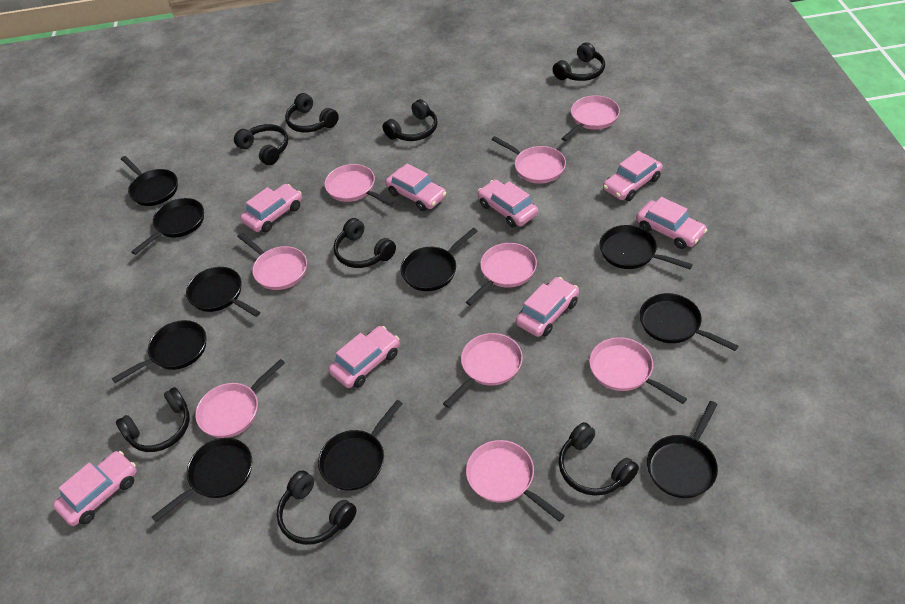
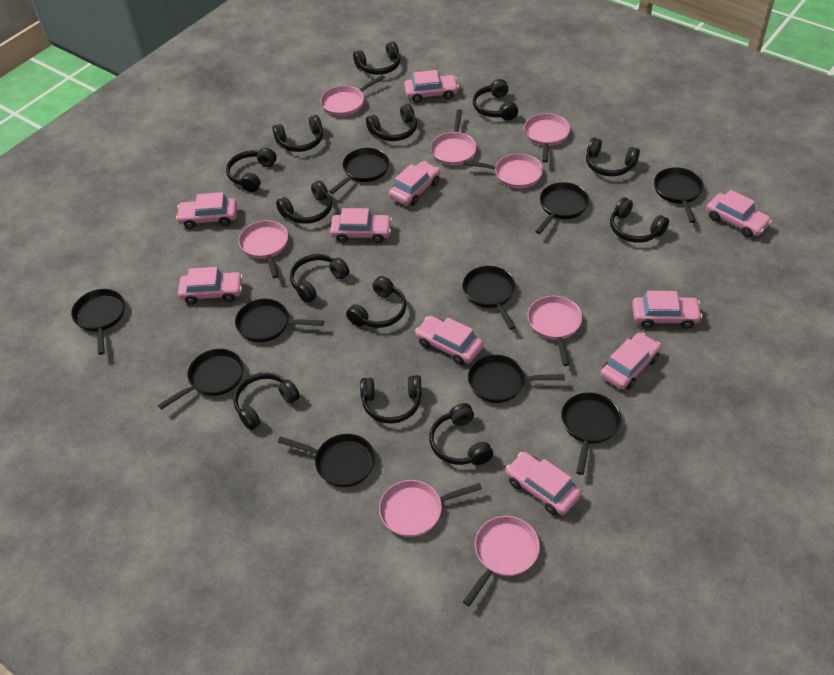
black headphones: 8 -> 13
pink car: 8 -> 10
pink pan: 9 -> 8

